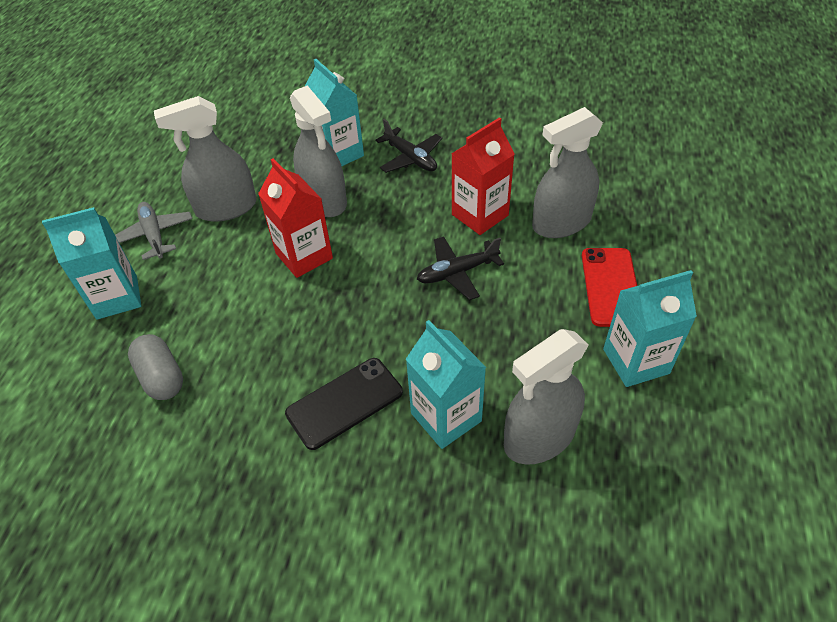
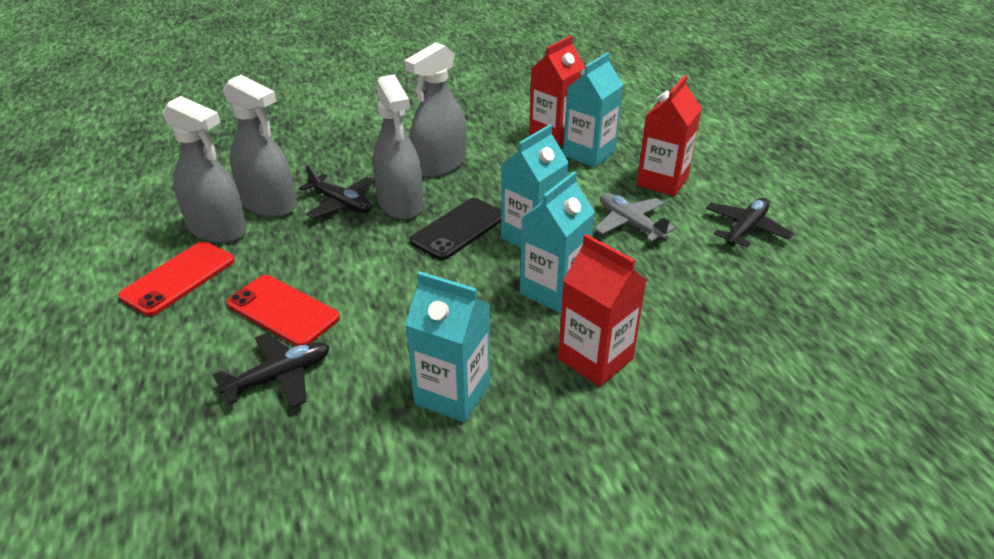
black plane: 2 -> 3
grey capsule: 1 -> 0
red carton: 2 -> 3
red phone: 1 -> 2

